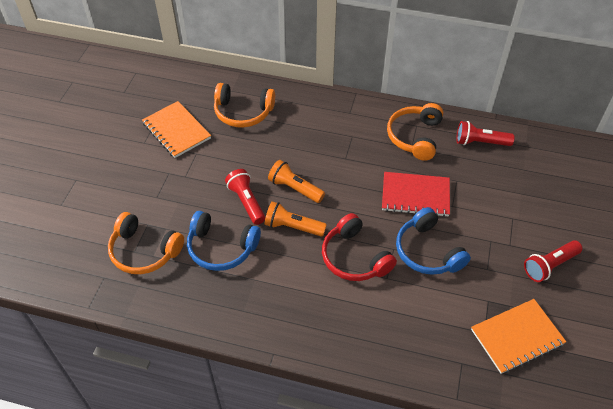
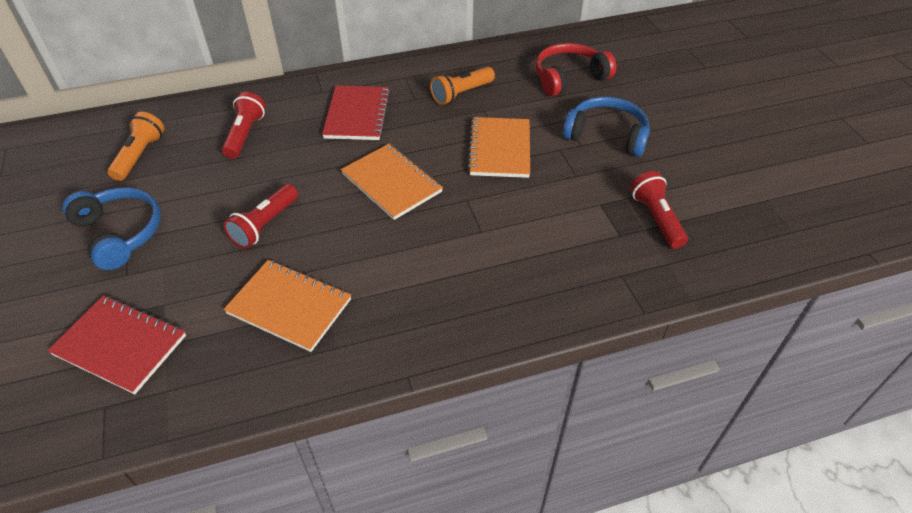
orange headphones: 3 -> 0
orange notebook: 2 -> 3
red notebook: 1 -> 2

